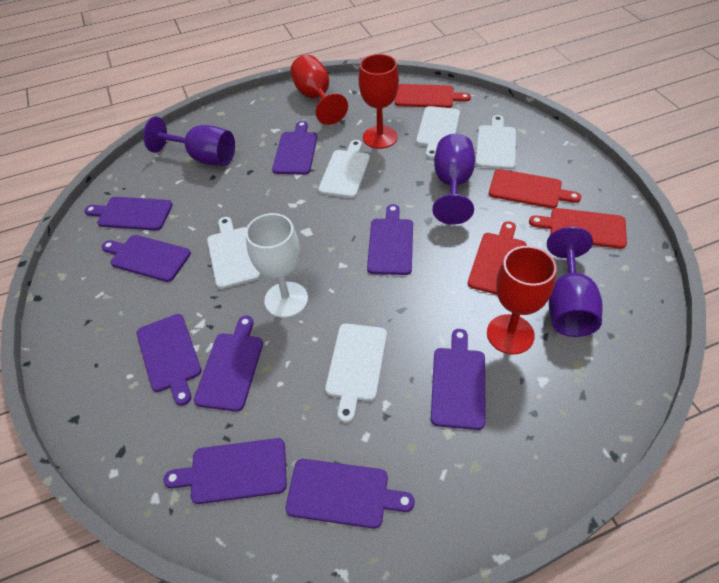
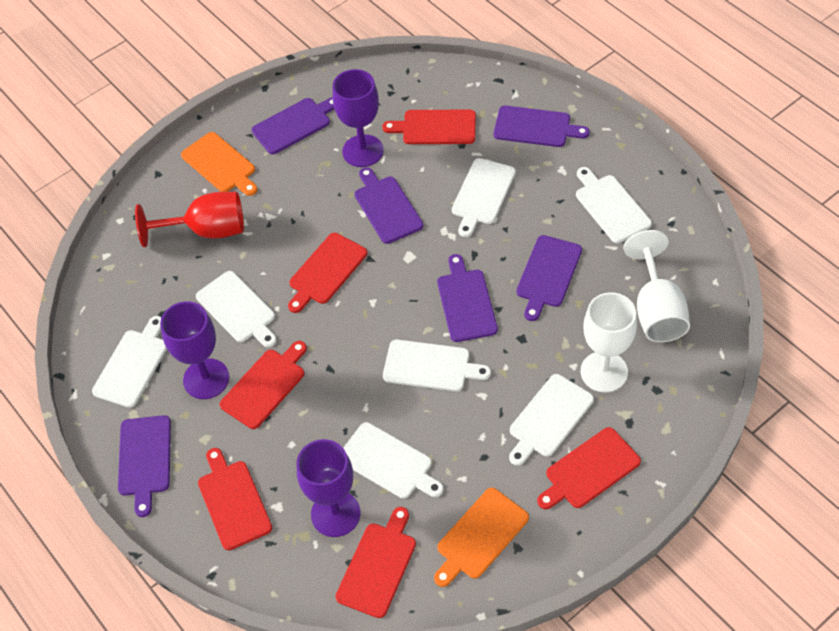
orange cutting board: 0 -> 2
purple cutting board: 9 -> 6
red cutting board: 4 -> 6
red goblet: 3 -> 1
white cutting board: 5 -> 7
white goblet: 1 -> 2

